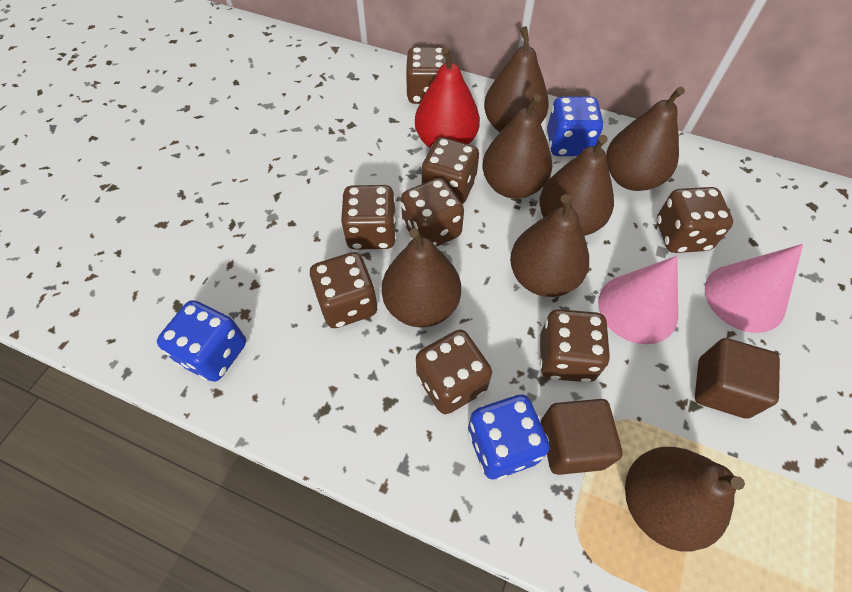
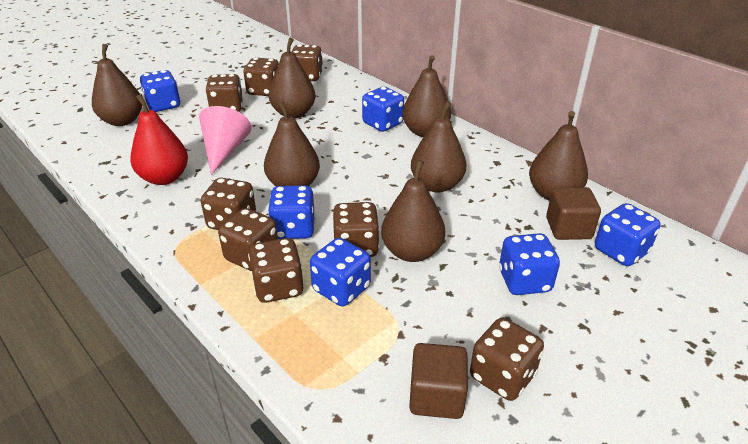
blue dice: 3 -> 6
pink cone: 2 -> 1

